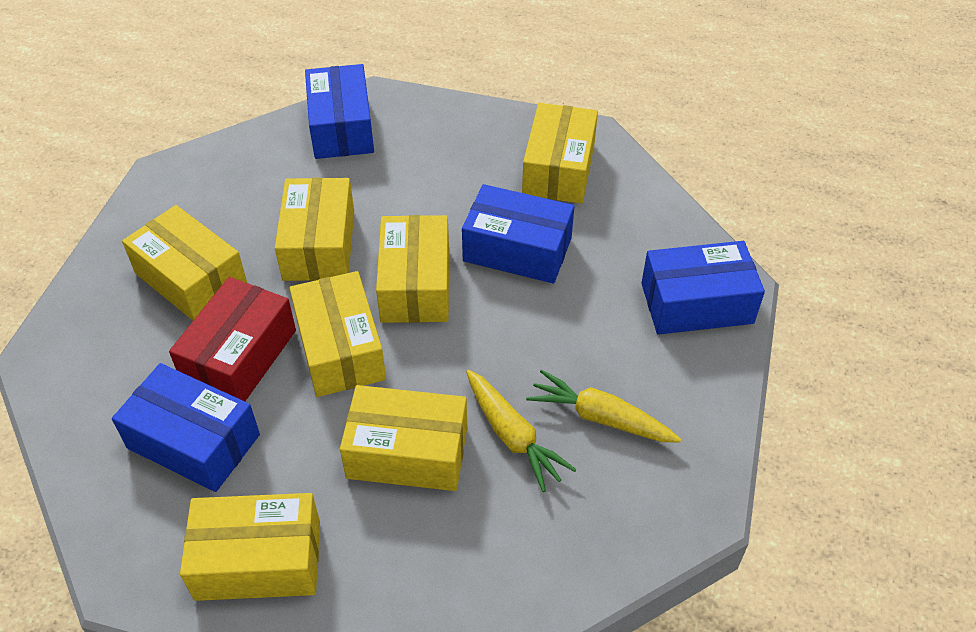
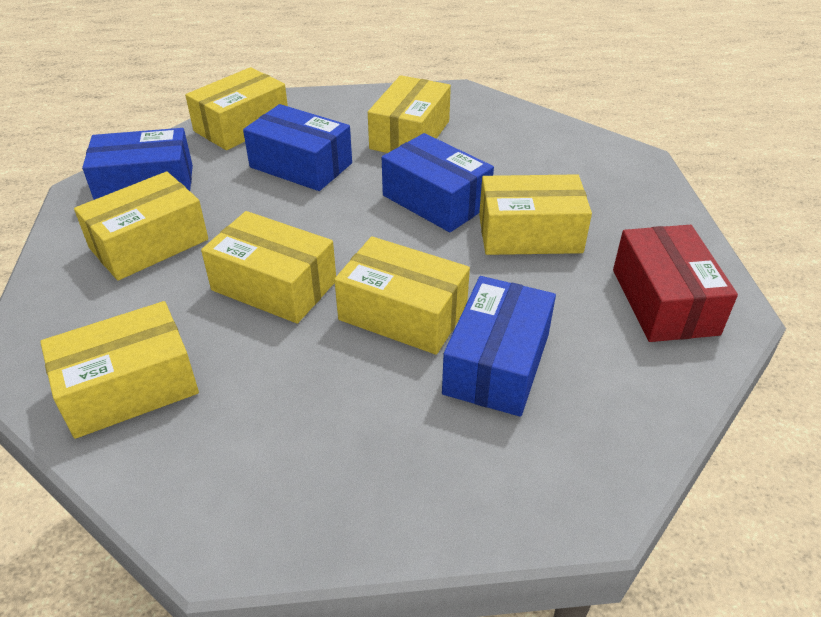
yellow carrot: 2 -> 0

